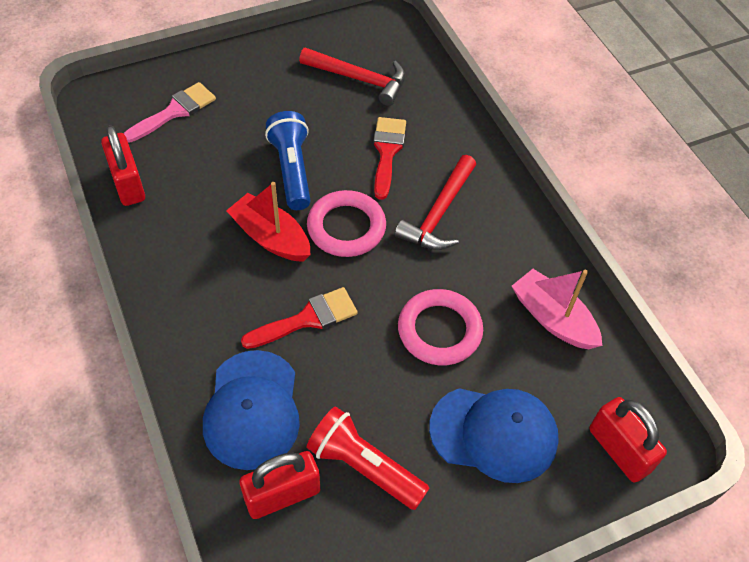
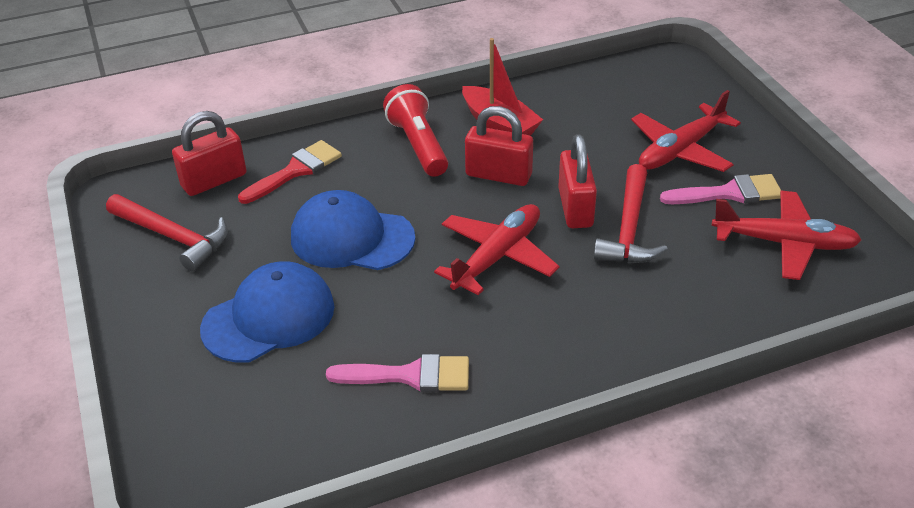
blue flashlight: 1 -> 0
pink boat: 1 -> 0
pink brush: 1 -> 2
pink ring: 2 -> 0
red brush: 2 -> 1
red plane: 0 -> 3

